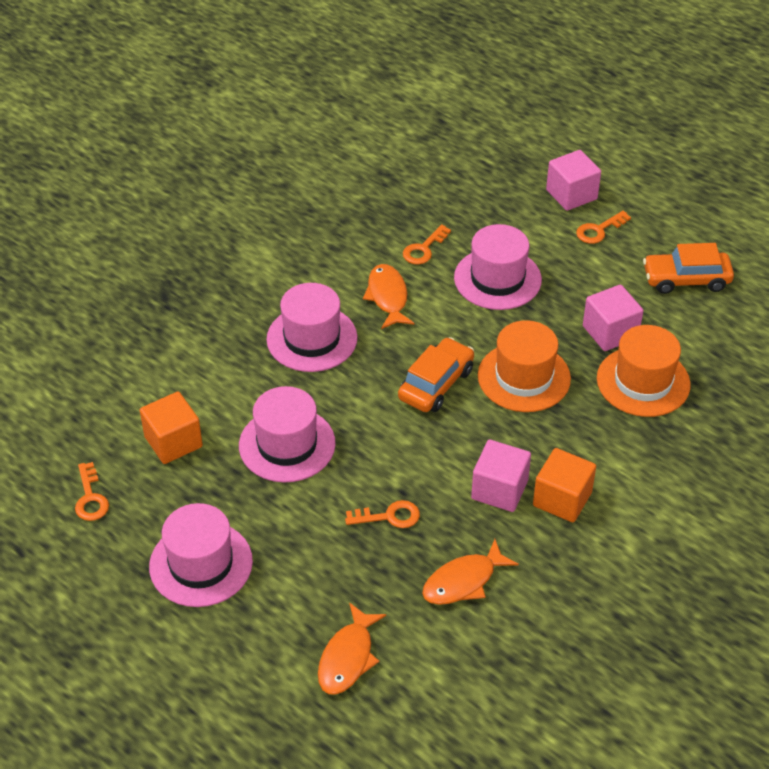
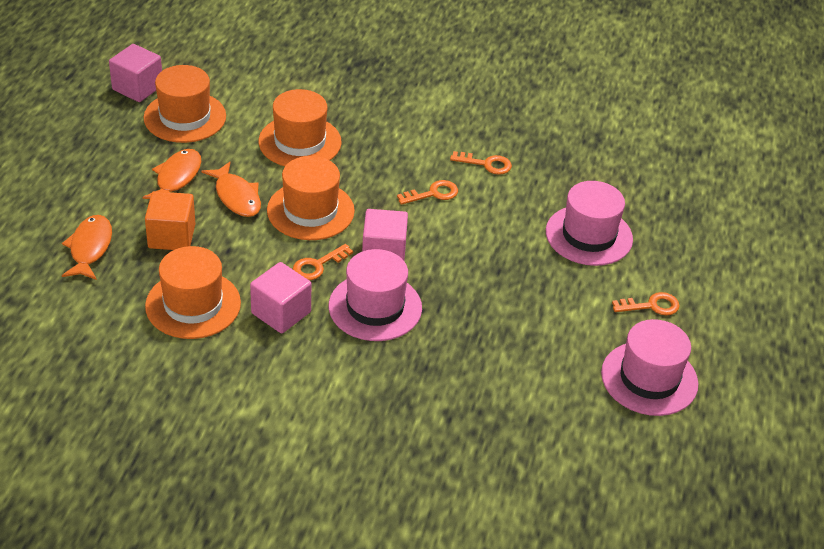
orange car: 2 -> 0
orange cube: 2 -> 1
orange hat: 2 -> 4
pink hat: 4 -> 3

